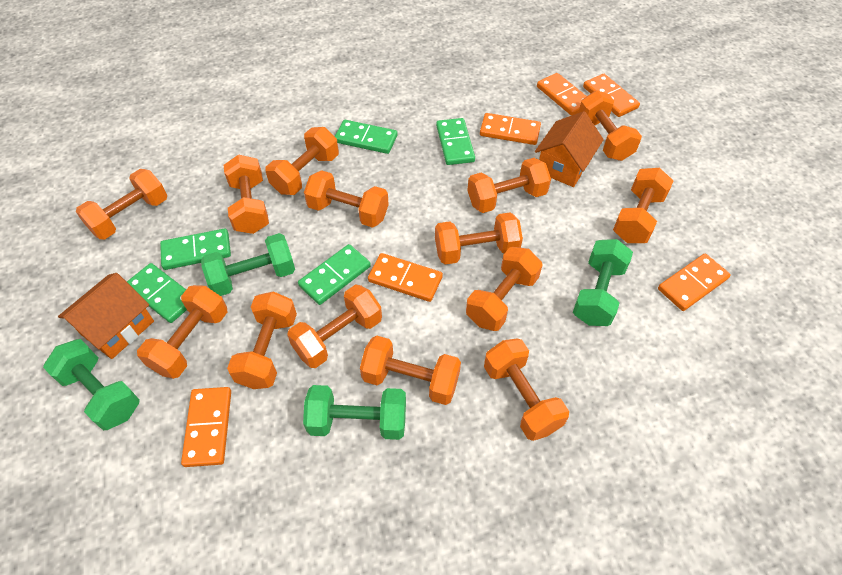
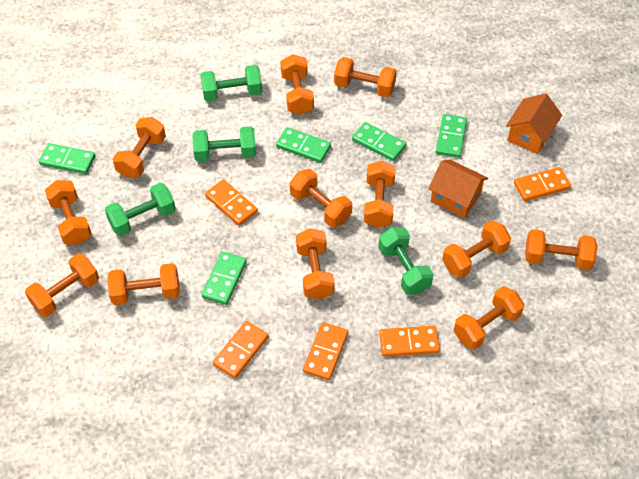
orange domino: 6 -> 5
orange dumbbell: 14 -> 12

